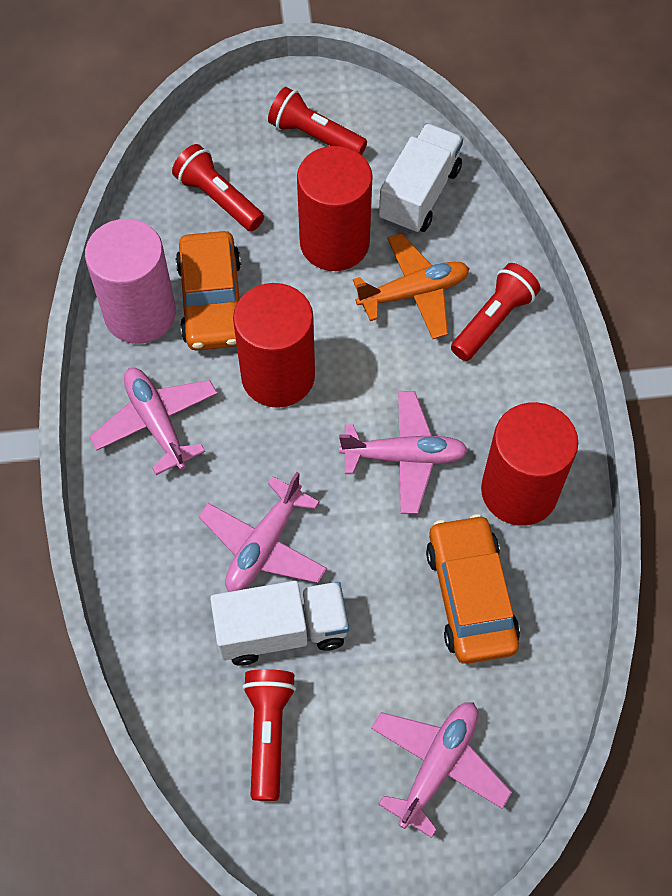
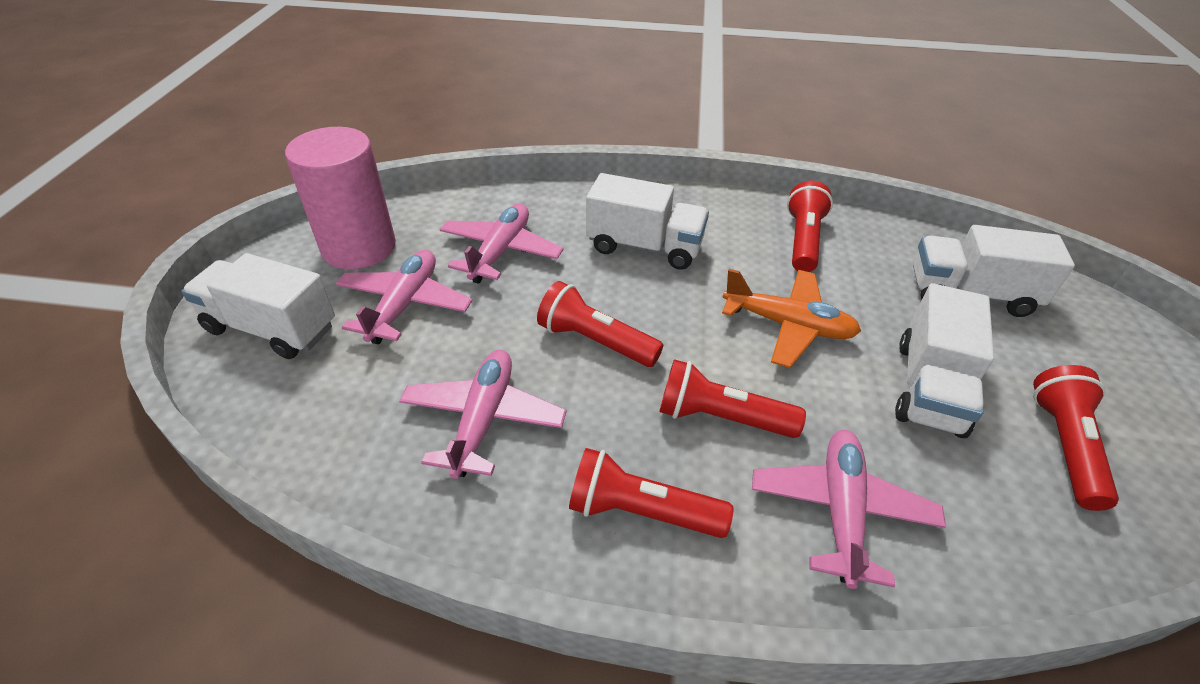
orange car: 2 -> 0
red cylinder: 3 -> 0
red flashlight: 4 -> 5
white truck: 2 -> 4

